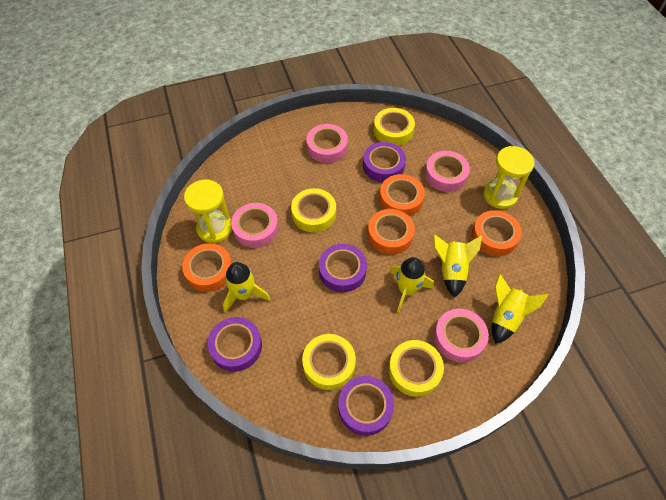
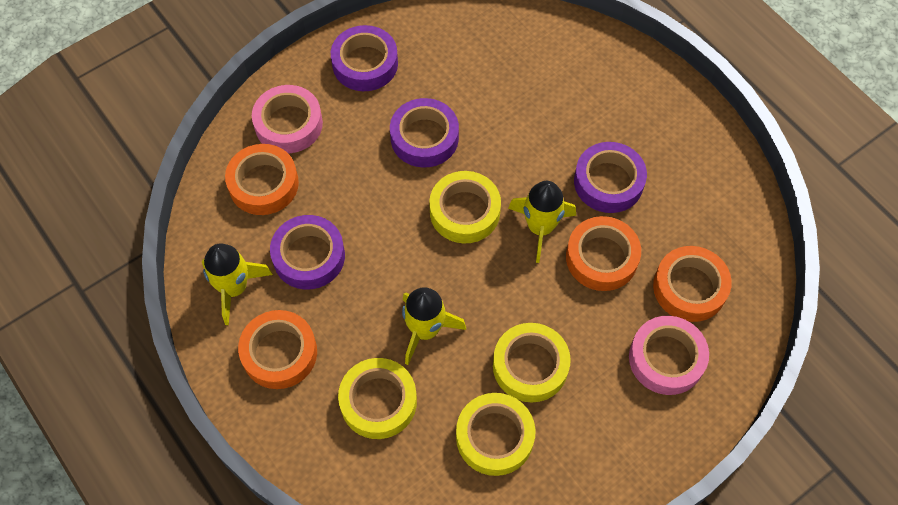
pink tape: 4 -> 2
yellow hourglass: 2 -> 0
yellow rocket: 4 -> 3

